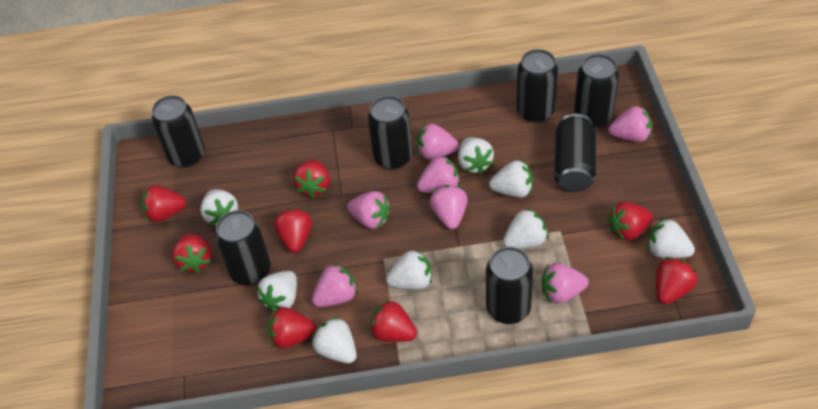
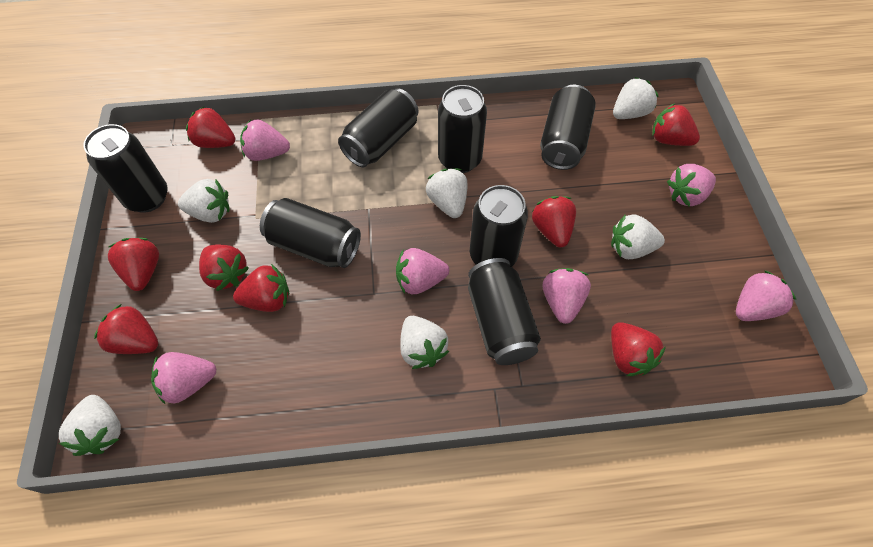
pink strawberry: 7 -> 6
white strawberry: 8 -> 6

